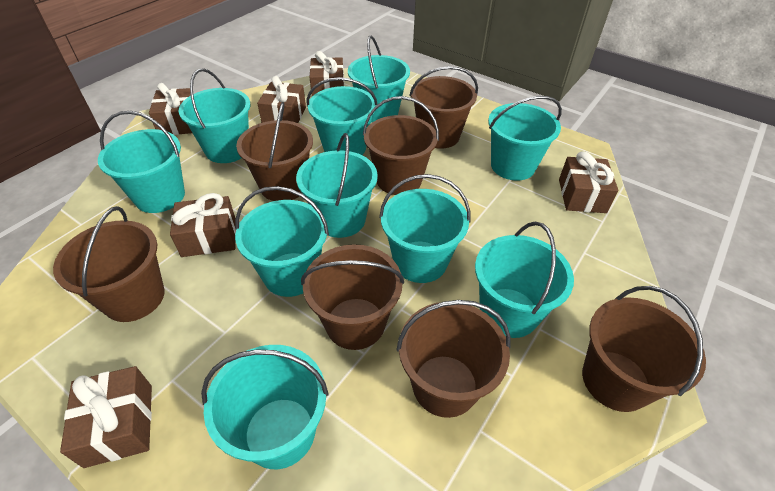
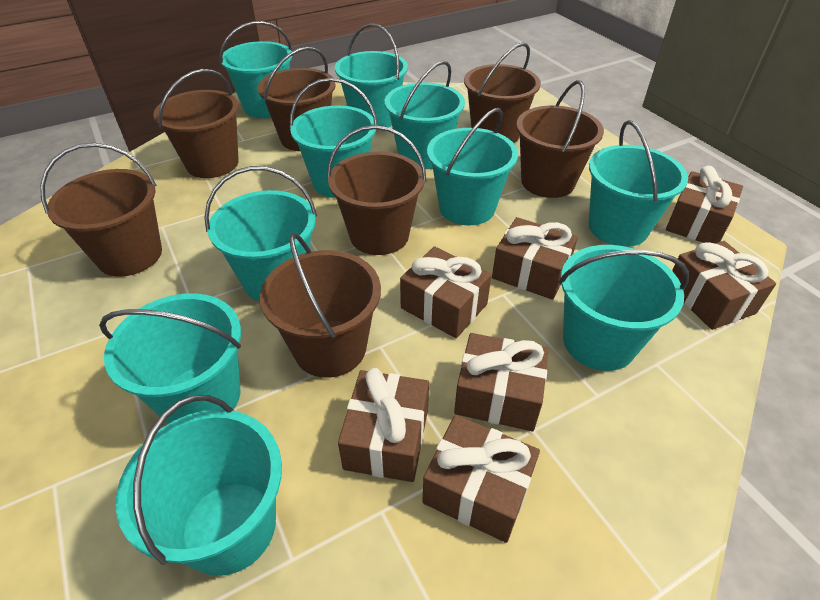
brown gift: 6 -> 7

